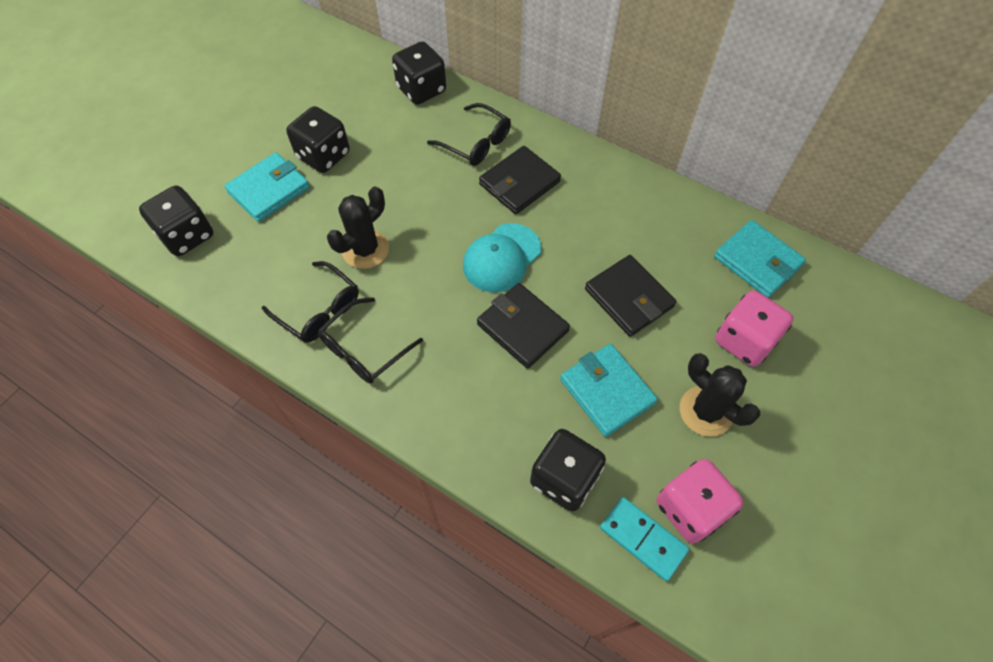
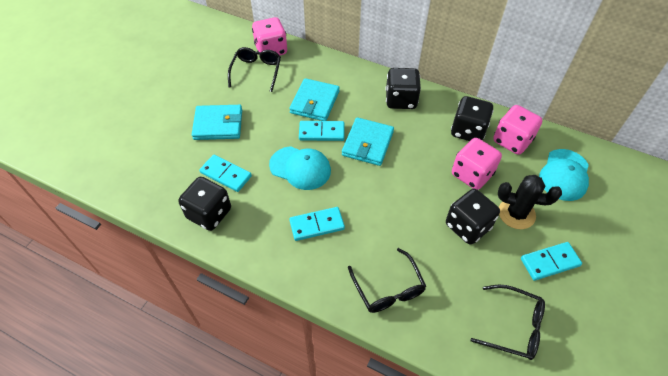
black cactus: 2 -> 1
black wallet: 3 -> 0
pink dice: 2 -> 3
turquoise cap: 1 -> 2
turquoise domino: 1 -> 4

